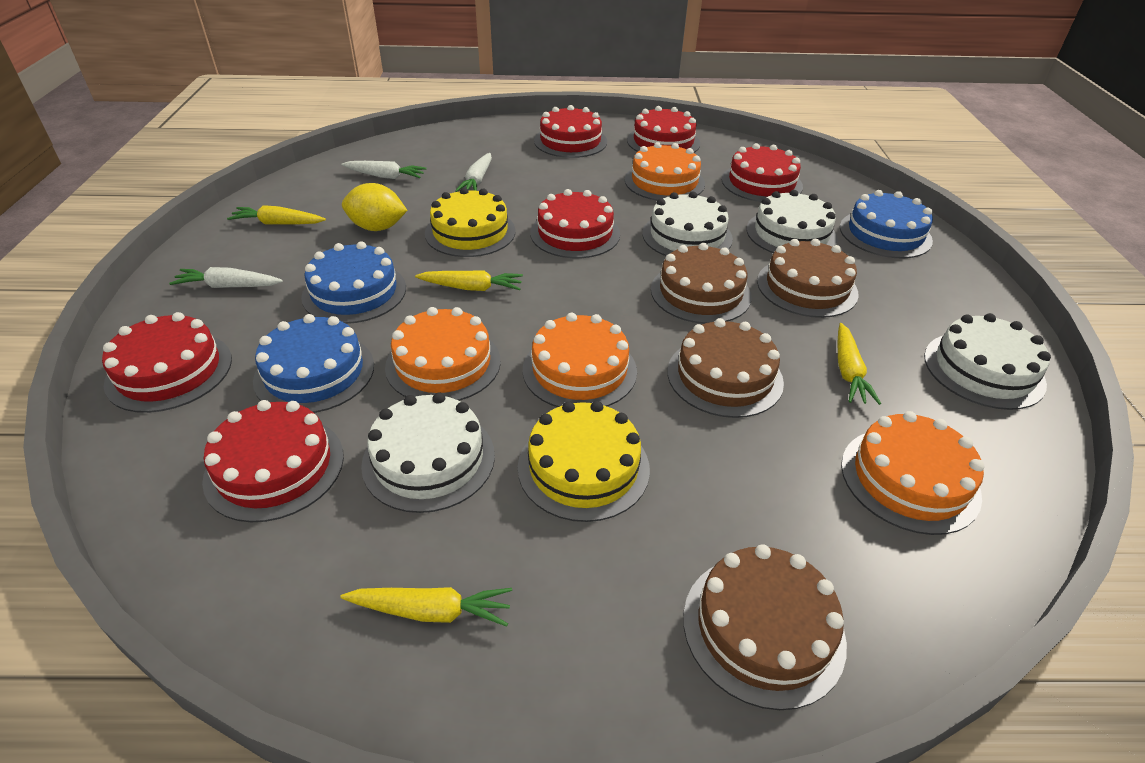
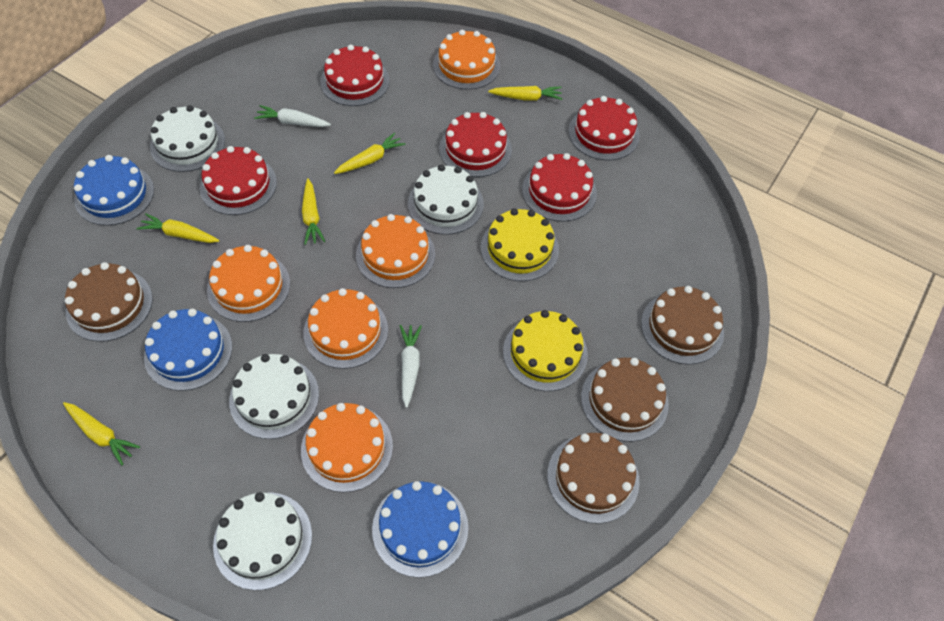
orange cake: 4 -> 5
red cake: 6 -> 5
white carrot: 3 -> 2
yellow carrot: 4 -> 5
yellow lemon: 1 -> 0

